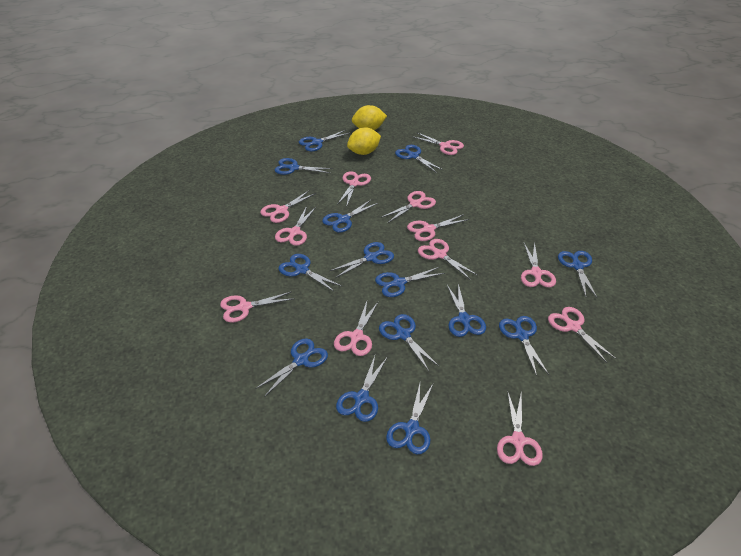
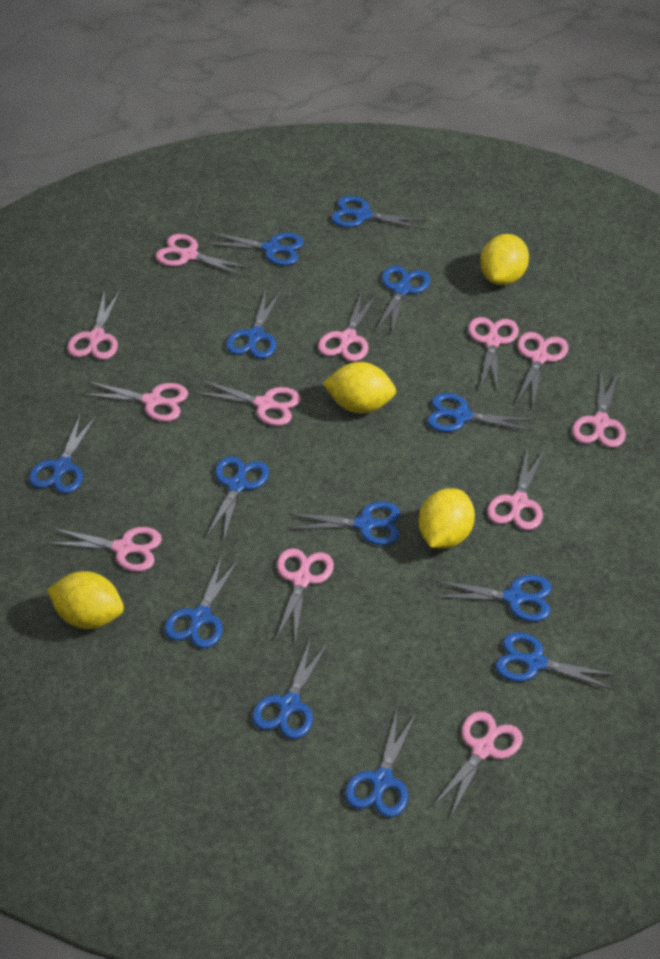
blue scissors: 14 -> 13
yellow lemon: 2 -> 4

